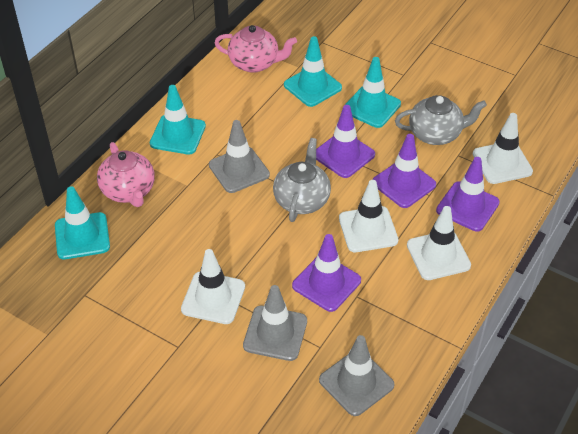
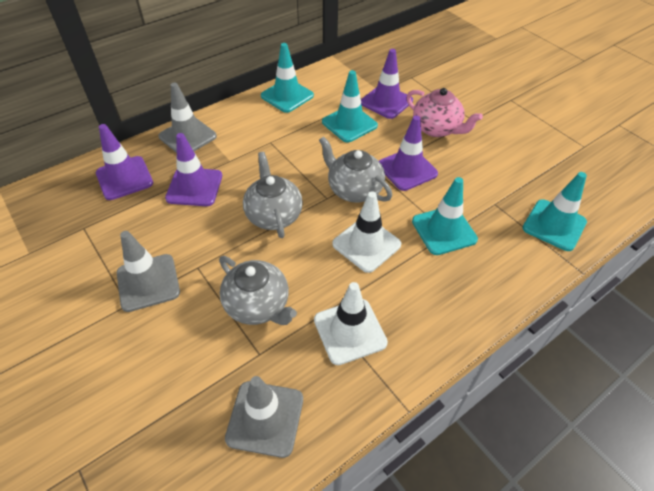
grey teapot: 2 -> 3
pink teapot: 2 -> 1
white traffic cone: 4 -> 2

